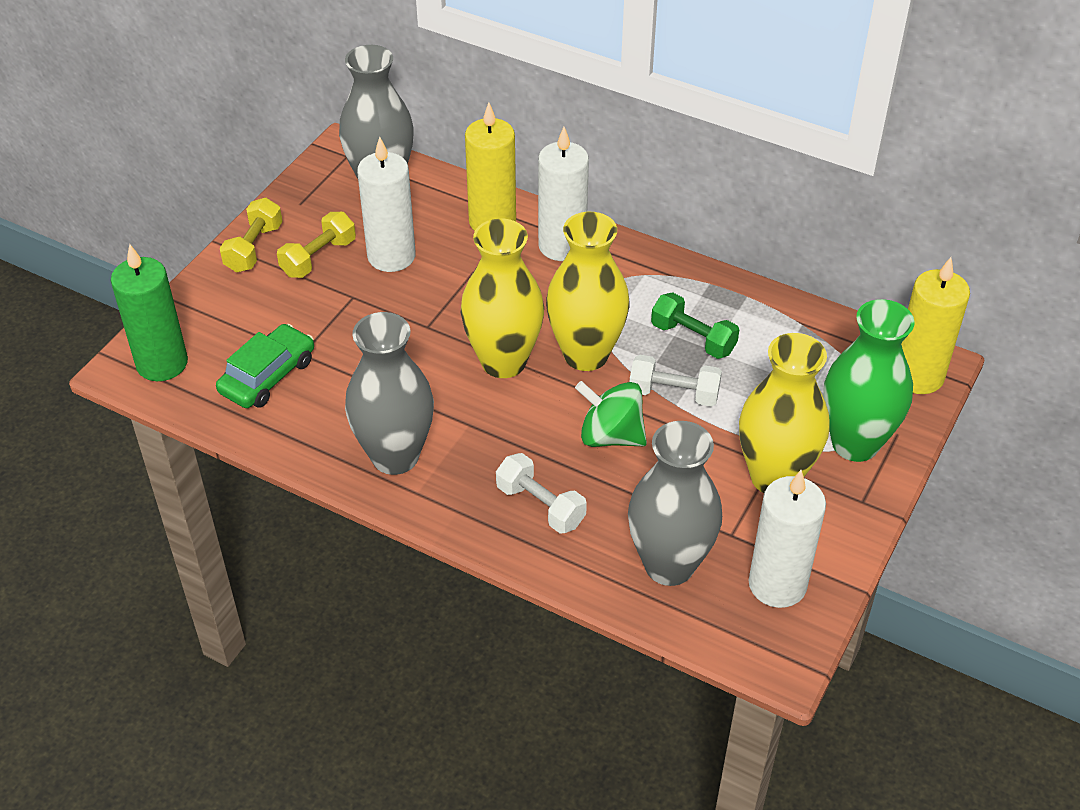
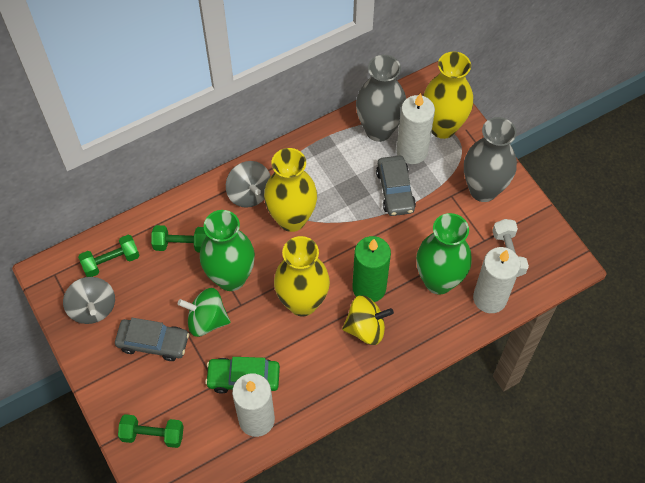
green dumbbell: 1 -> 3
green vase: 1 -> 2
grey car: 0 -> 2
grey spinning top: 0 -> 2
grey vase: 3 -> 2
white dumbbell: 2 -> 1
yellow candle: 2 -> 0
yellow dumbbell: 2 -> 0
yellow spinning top: 0 -> 1

